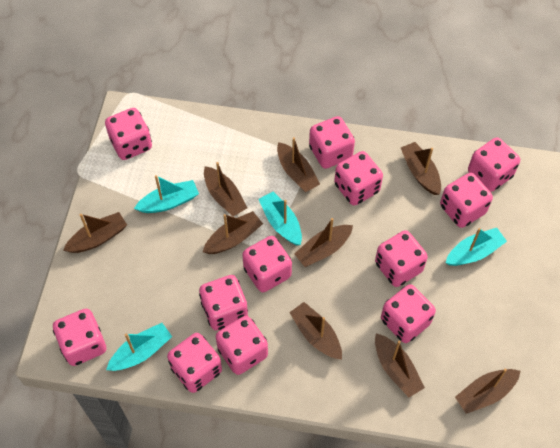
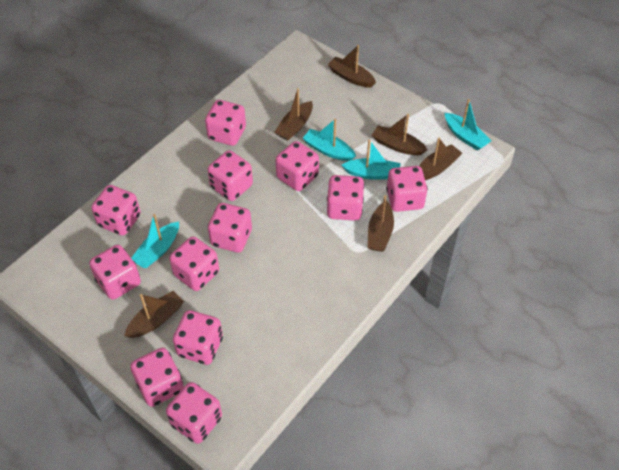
brown boat: 9 -> 6

